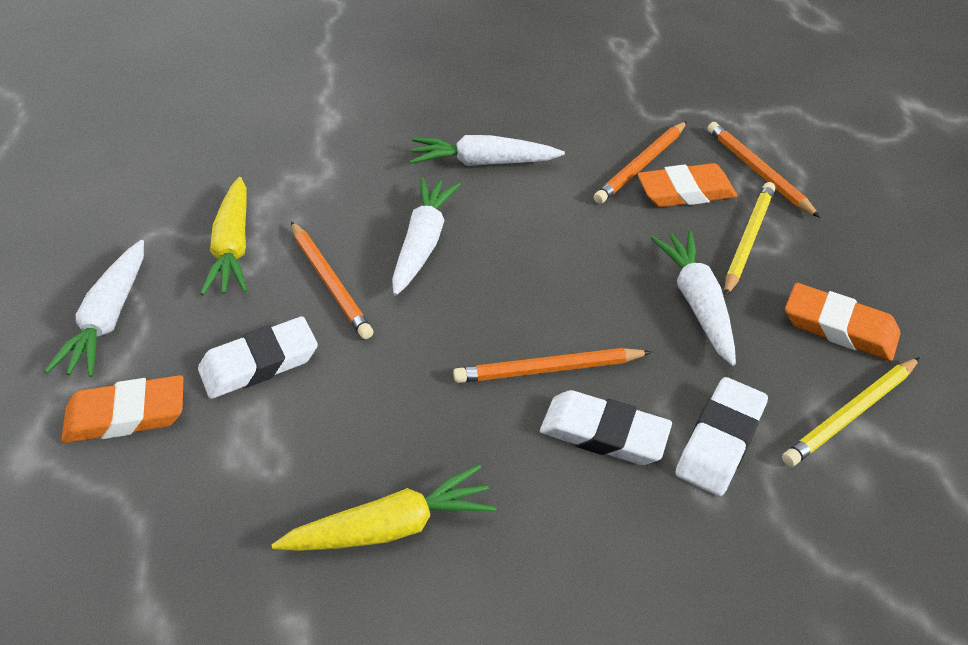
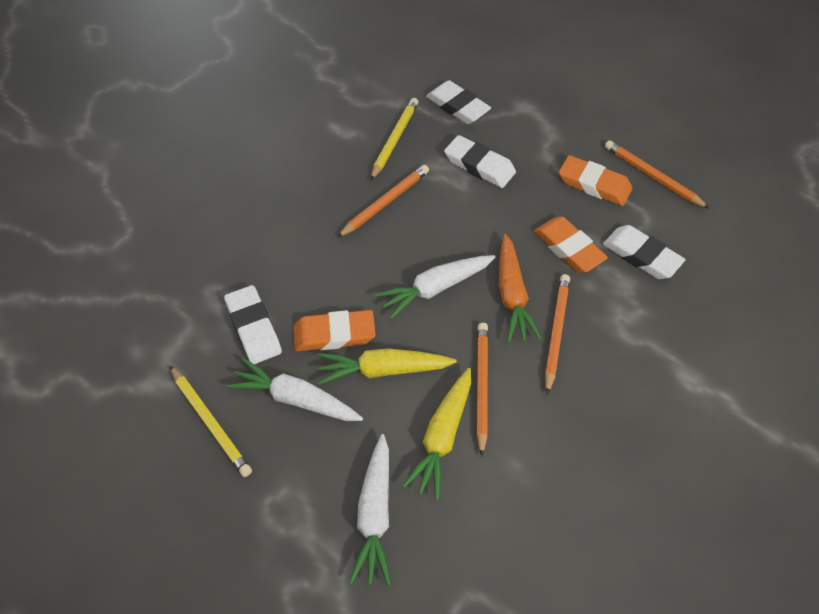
orange carrot: 0 -> 1
white carrot: 4 -> 3
white eraser: 3 -> 4

